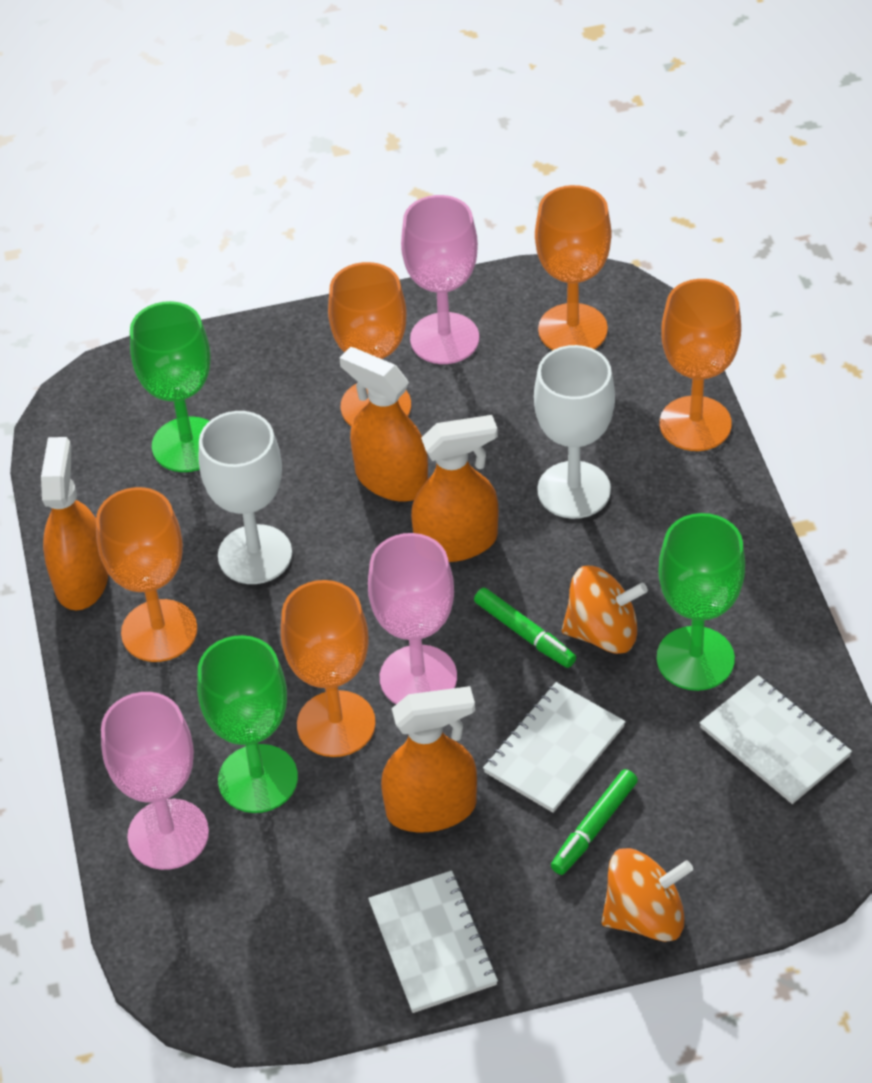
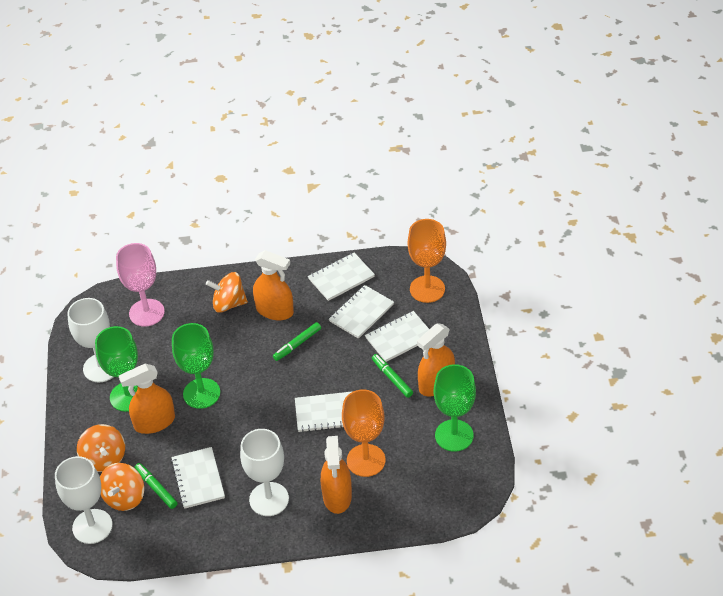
green marker: 2 -> 3
orange goblet: 5 -> 2
orange spinning top: 2 -> 3
pink goblet: 3 -> 1
white goblet: 2 -> 3
white notebook: 3 -> 5

